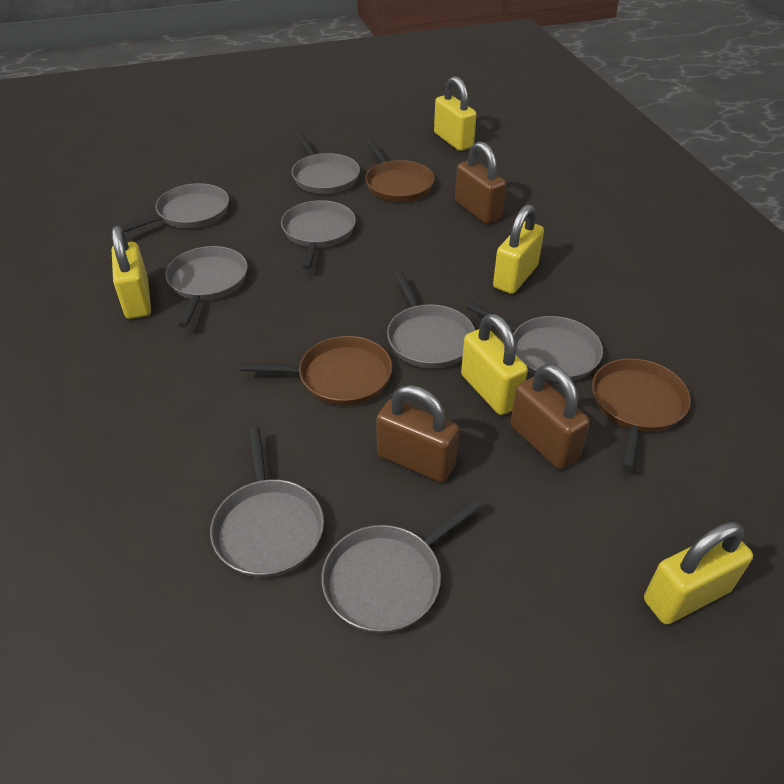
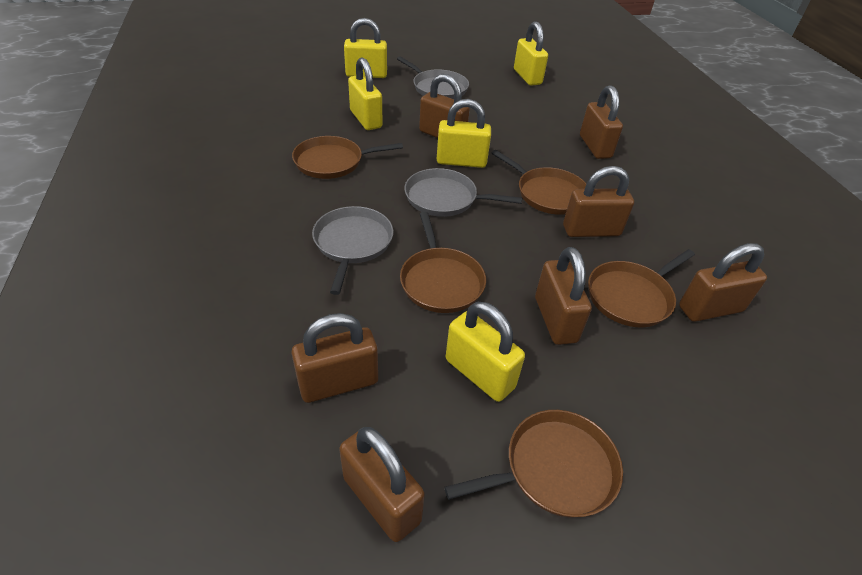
brown padlock: 3 -> 7
brown pan: 3 -> 5
grey pan: 8 -> 3

